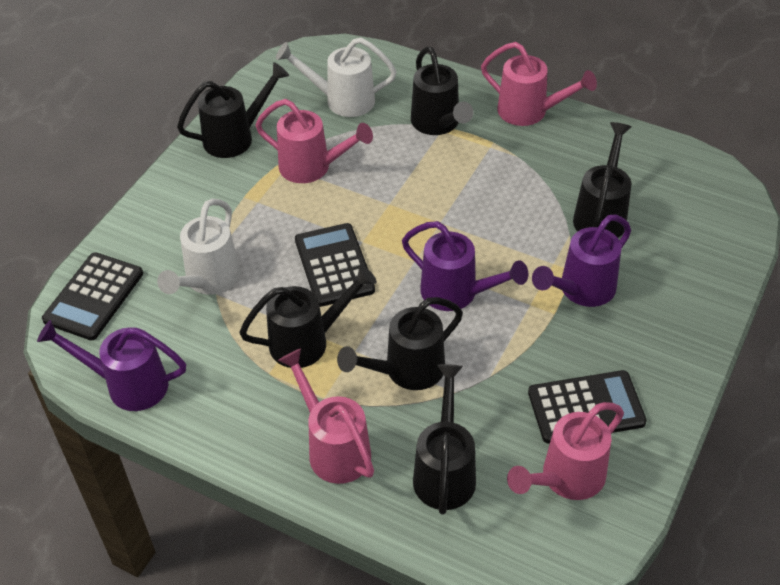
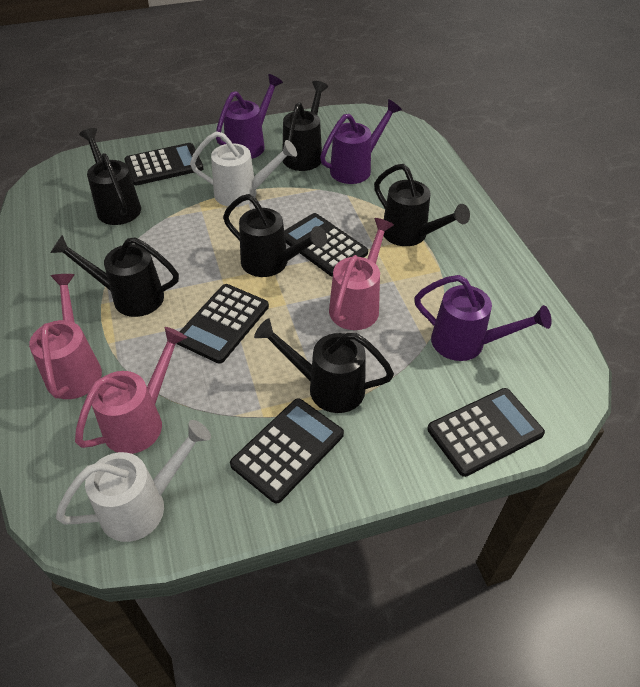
black calculator: 3 -> 5
pink watering can: 4 -> 3

